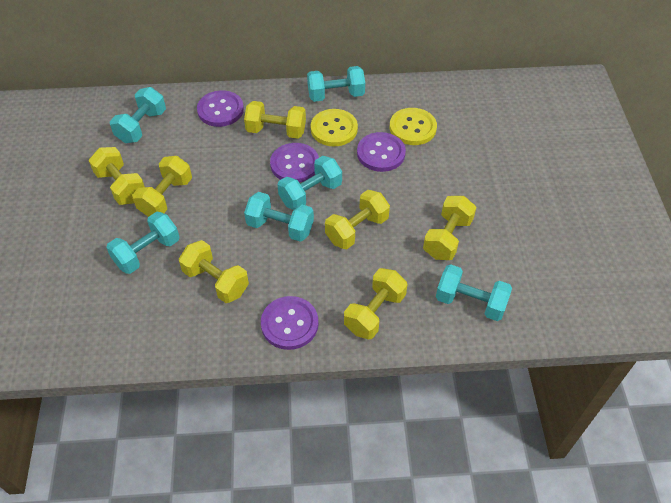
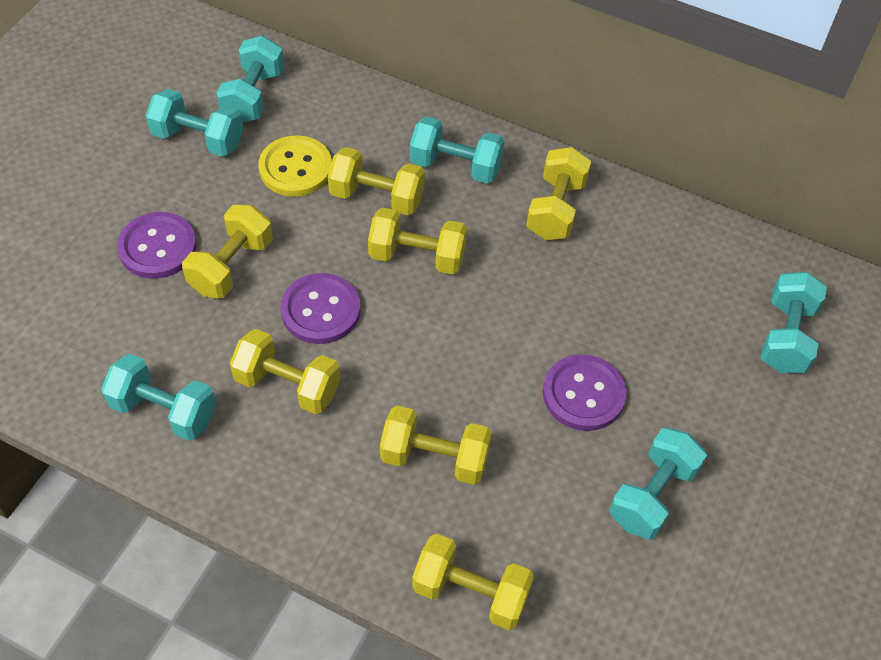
purple button: 4 -> 3
yellow button: 2 -> 1

